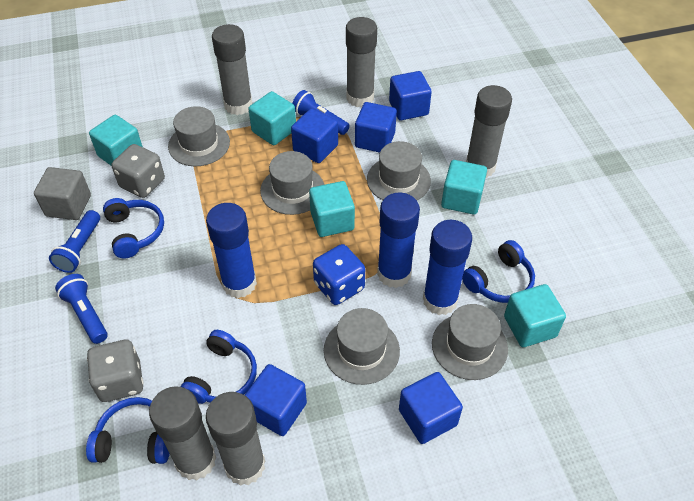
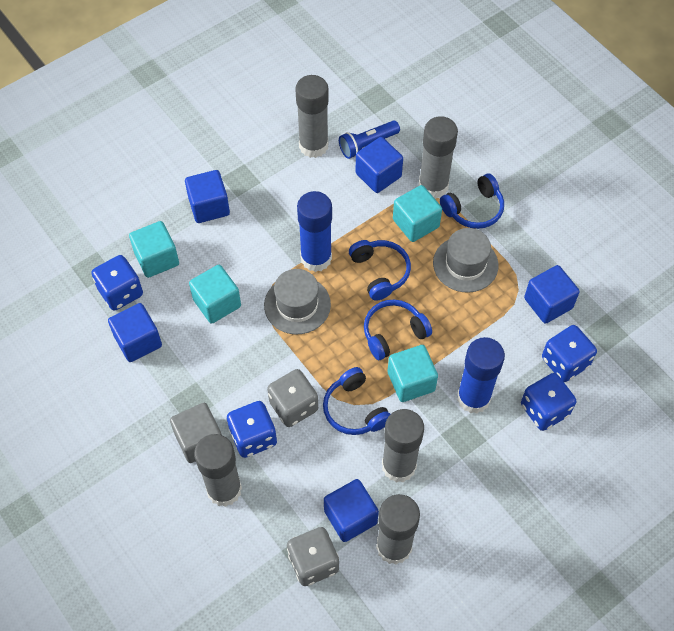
blue dice: 1 -> 4
blue flashlight: 3 -> 1
blue glue stick: 3 -> 2
grey hat: 5 -> 2
turquoise cube: 5 -> 4

